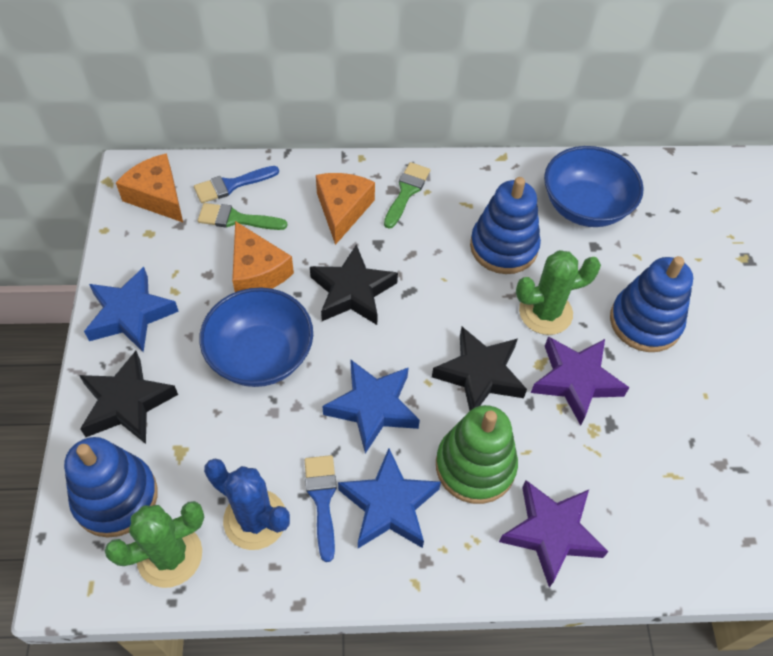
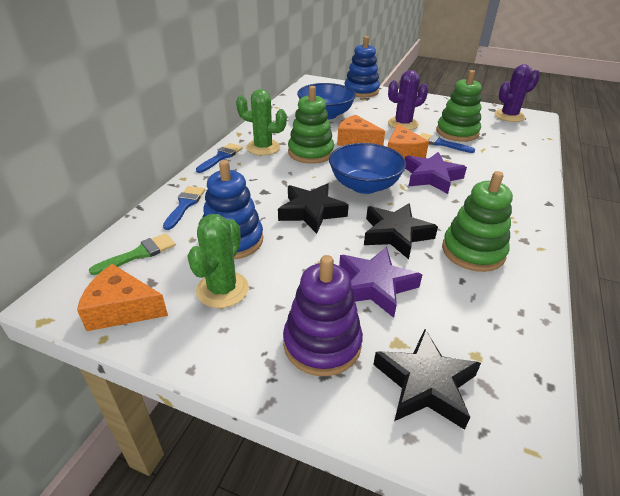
blue brush: 2 -> 3
blue cactus: 1 -> 0
blue stacking toy: 3 -> 2
blue star: 3 -> 0
green brush: 2 -> 1
green stacking toy: 1 -> 3
purple cactus: 0 -> 2
purple stacking toy: 0 -> 1

